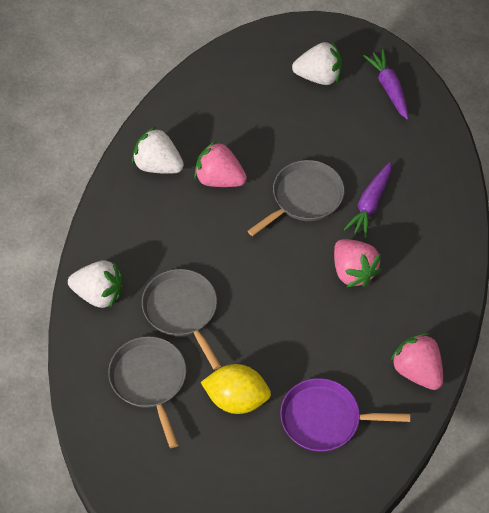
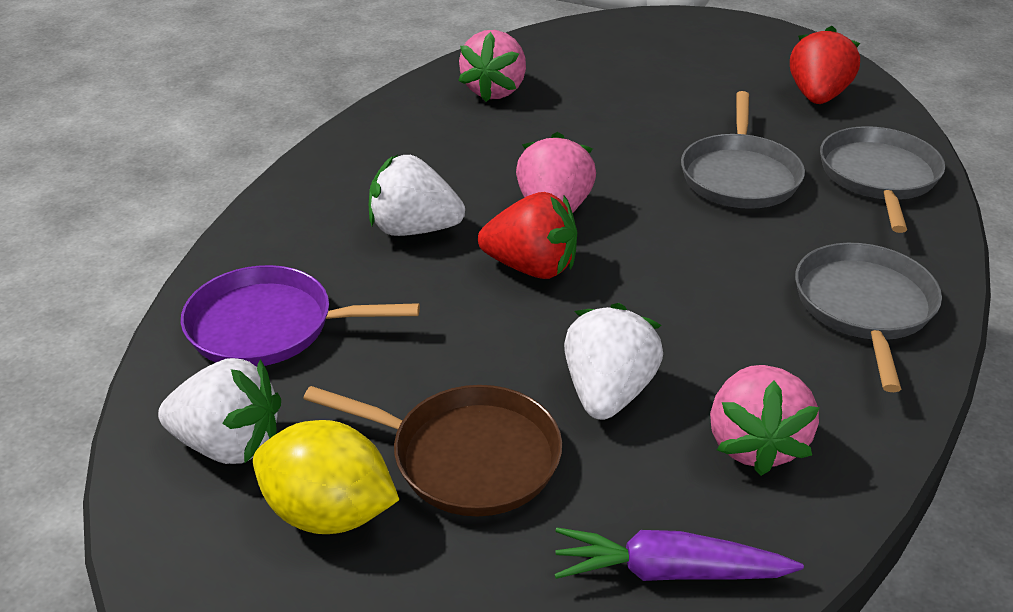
brown pan: 0 -> 1
purple carrot: 2 -> 1
red strawberry: 0 -> 2

